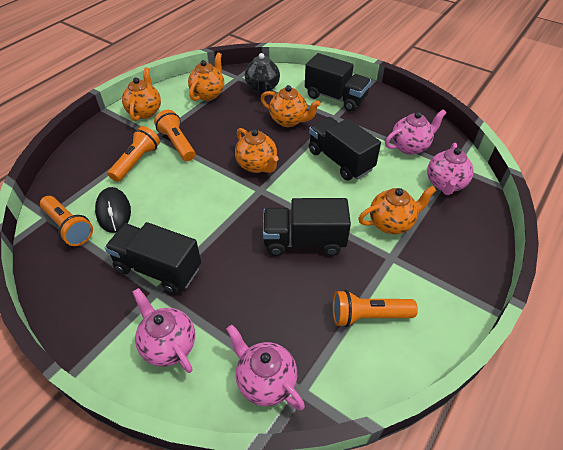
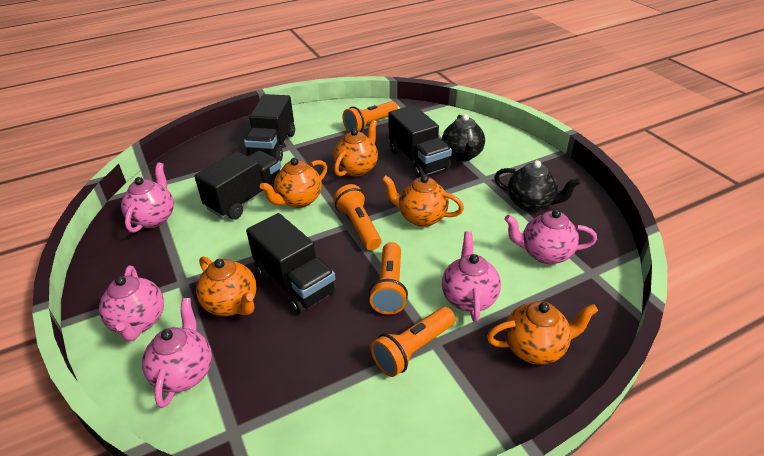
black mouse: 1 -> 0
black teapot: 1 -> 2
pink teapot: 4 -> 5

